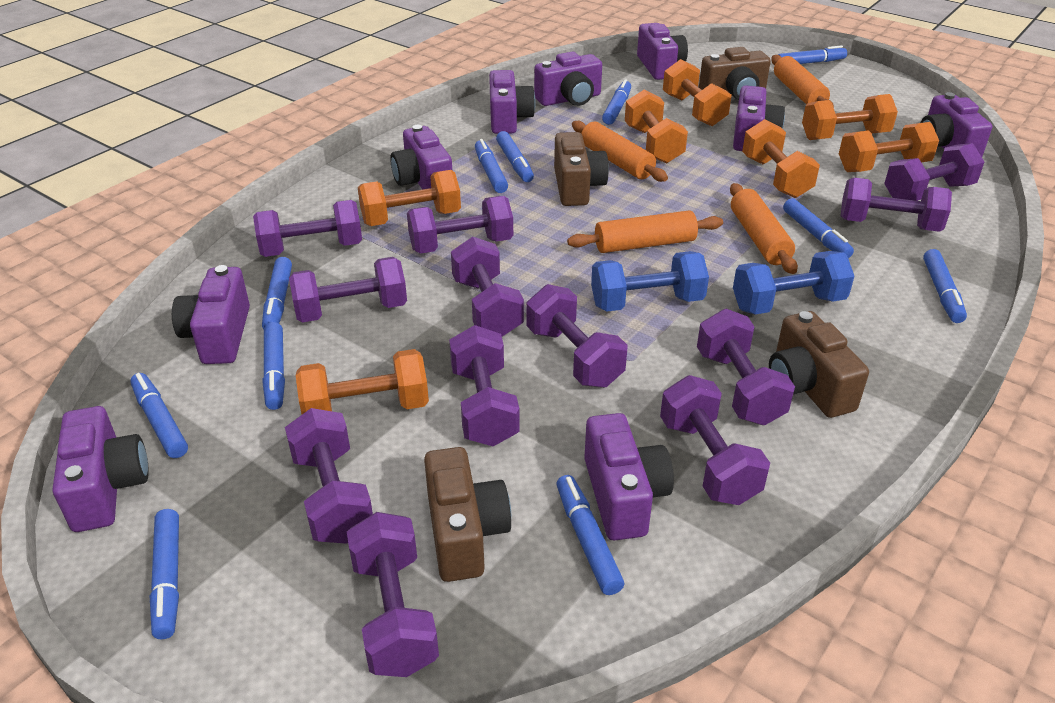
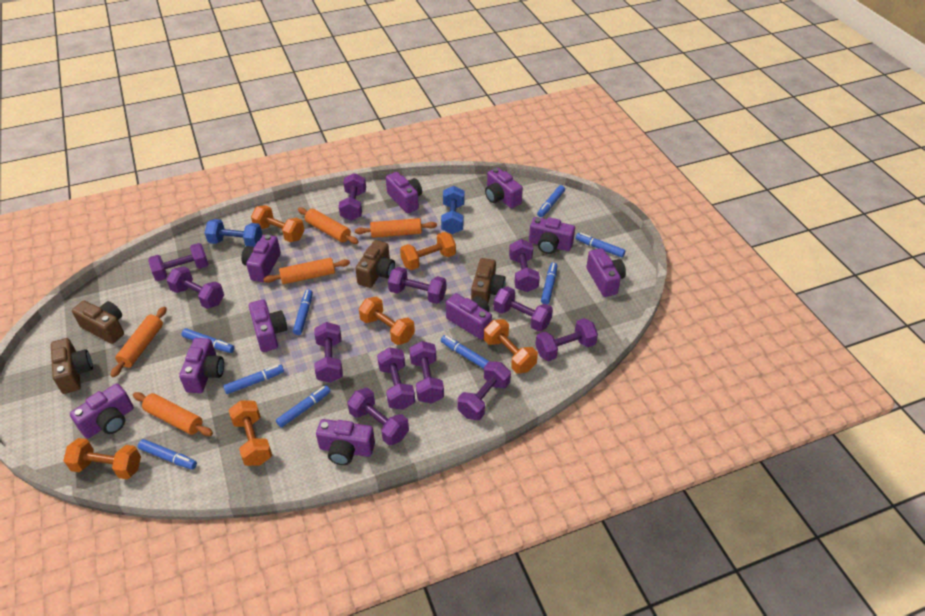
blue marker: 11 -> 9
orange dumbbell: 7 -> 6
orange rolling pin: 4 -> 5
purple camera: 9 -> 10

